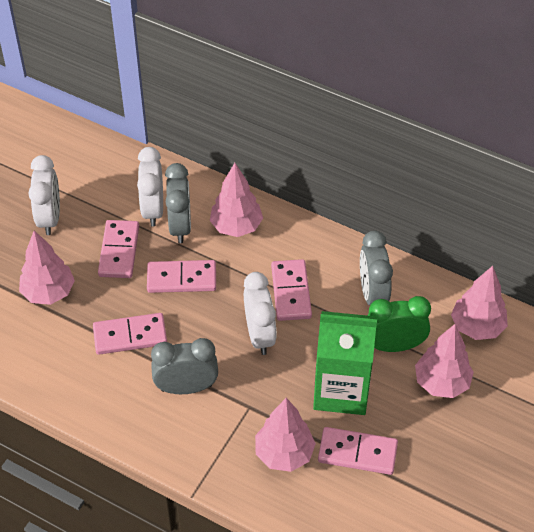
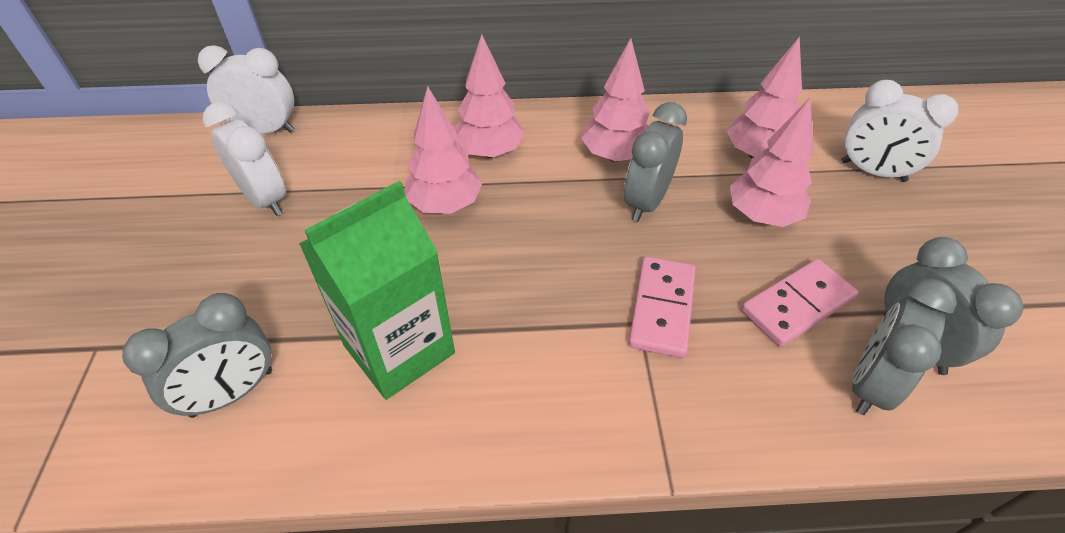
green clock: 1 -> 0
grey clock: 3 -> 4
pink domino: 5 -> 2

